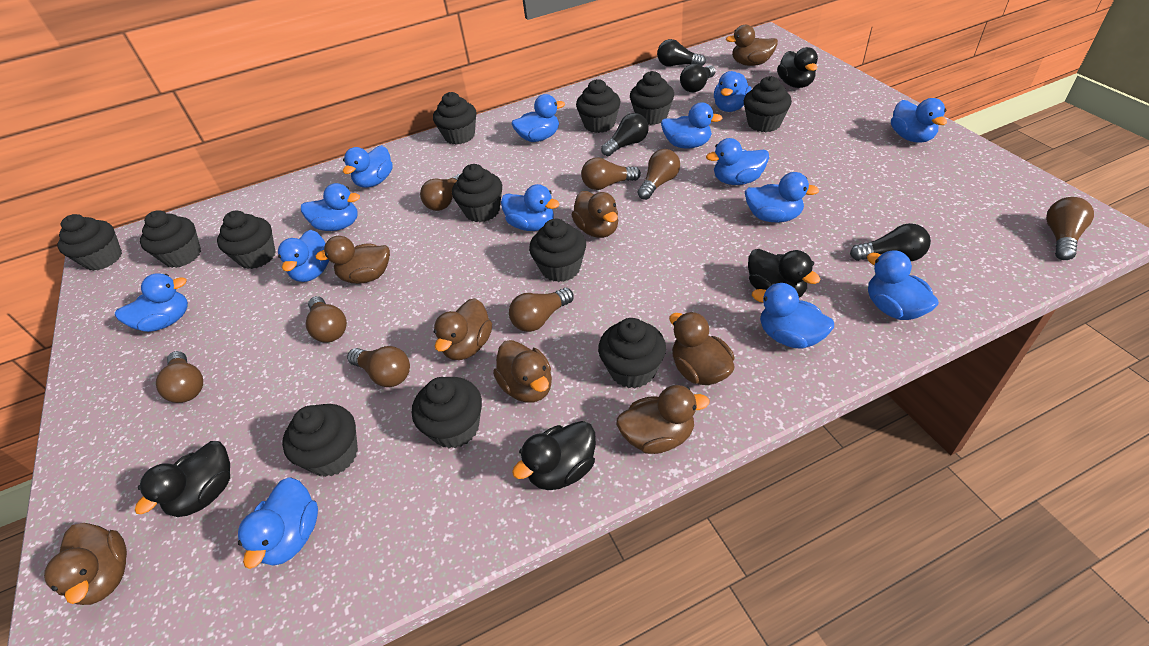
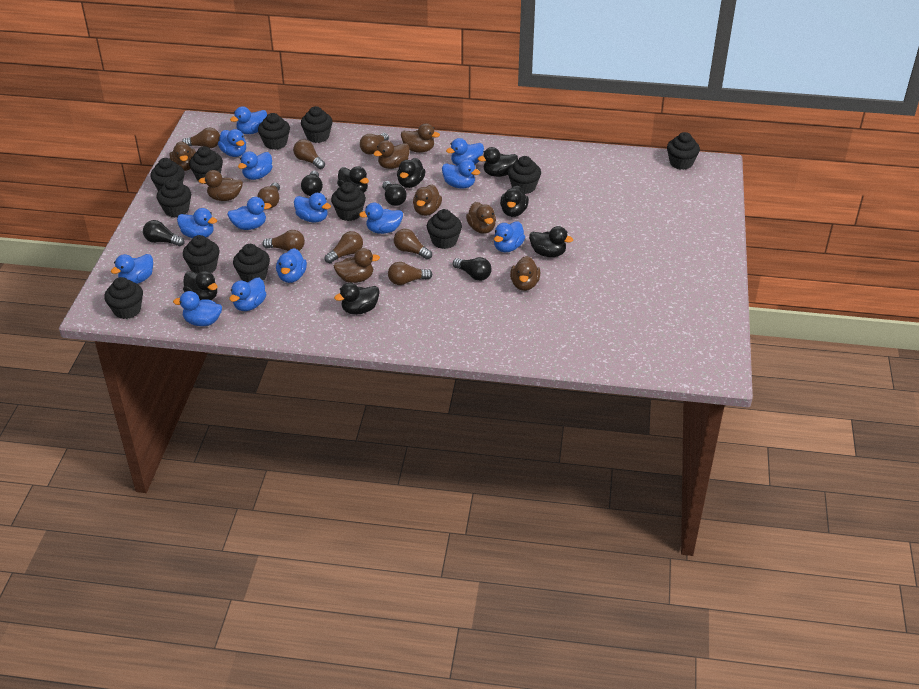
black duck: 4 -> 7

